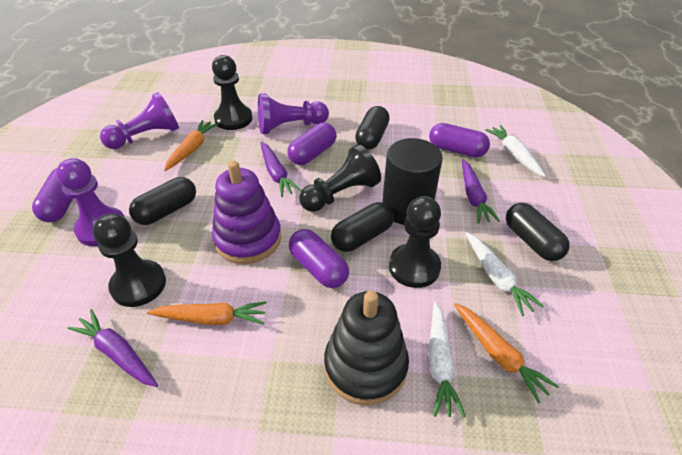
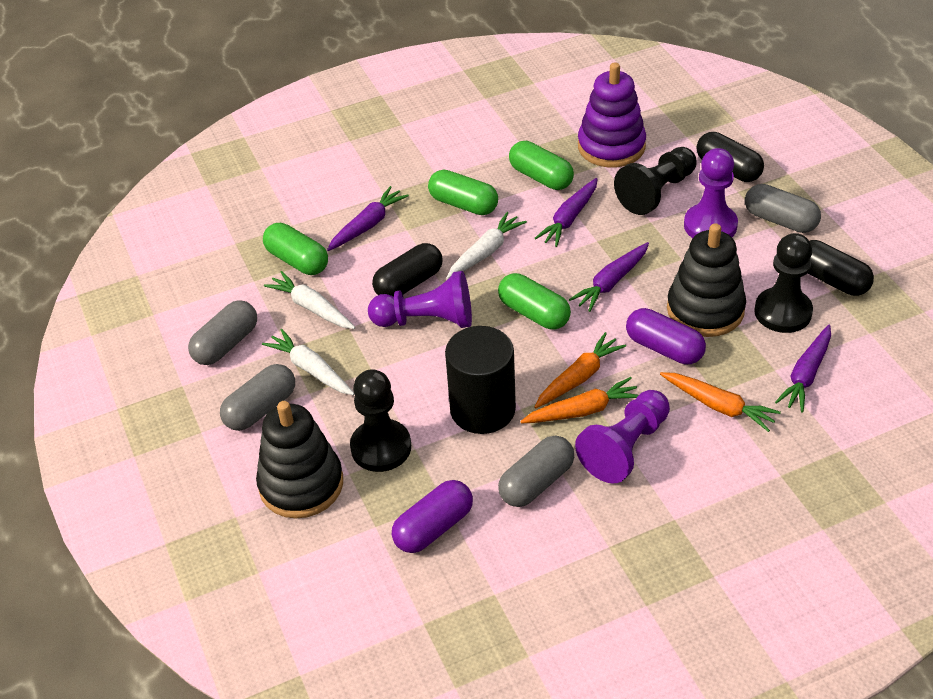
black capsule: 4 -> 3
black pawn: 4 -> 3
black stacking toy: 1 -> 2
green capsule: 0 -> 4
grey capsule: 0 -> 4
purple capsule: 4 -> 2
purple carrot: 3 -> 4

